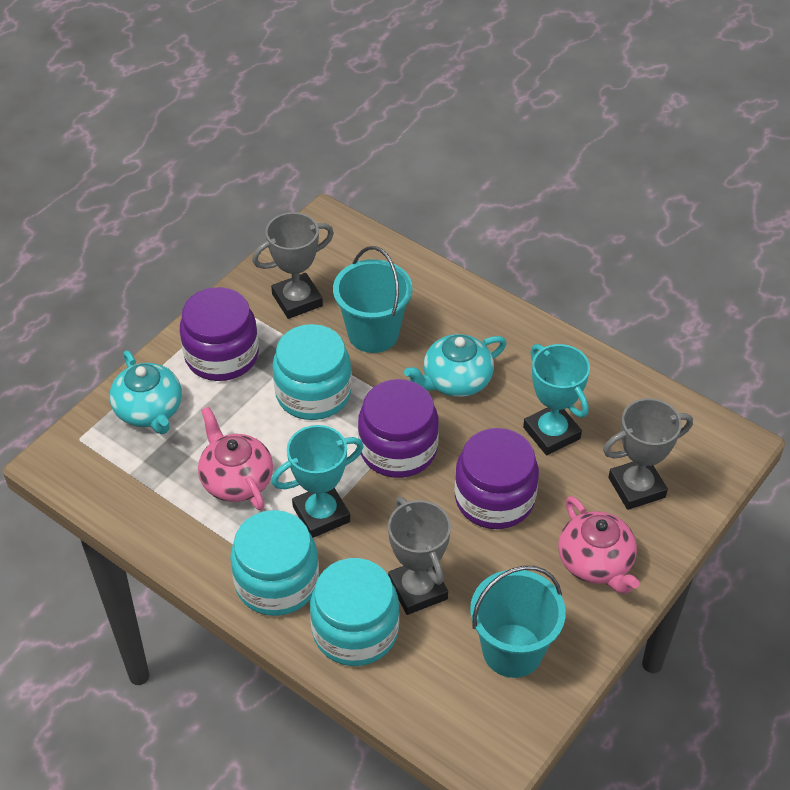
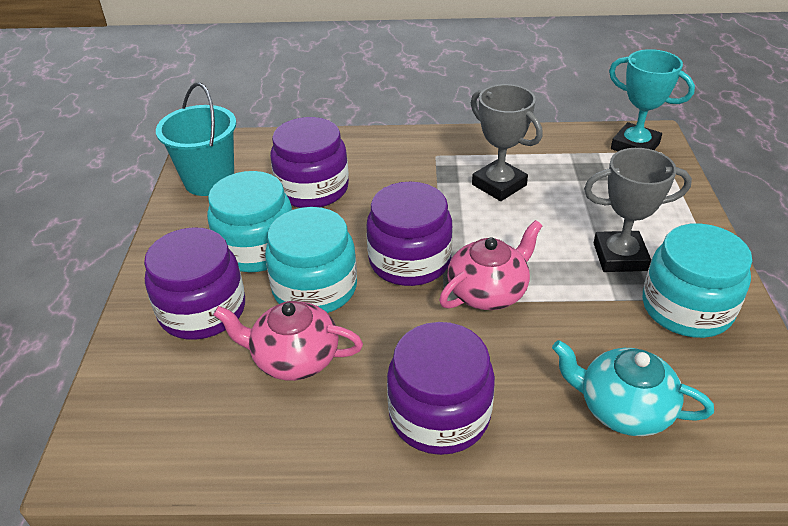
grey trophy: 3 -> 2
purple jar: 3 -> 4
turquoise bucket: 2 -> 1
turquoise teapot: 2 -> 1
turquoise trophy: 2 -> 1

